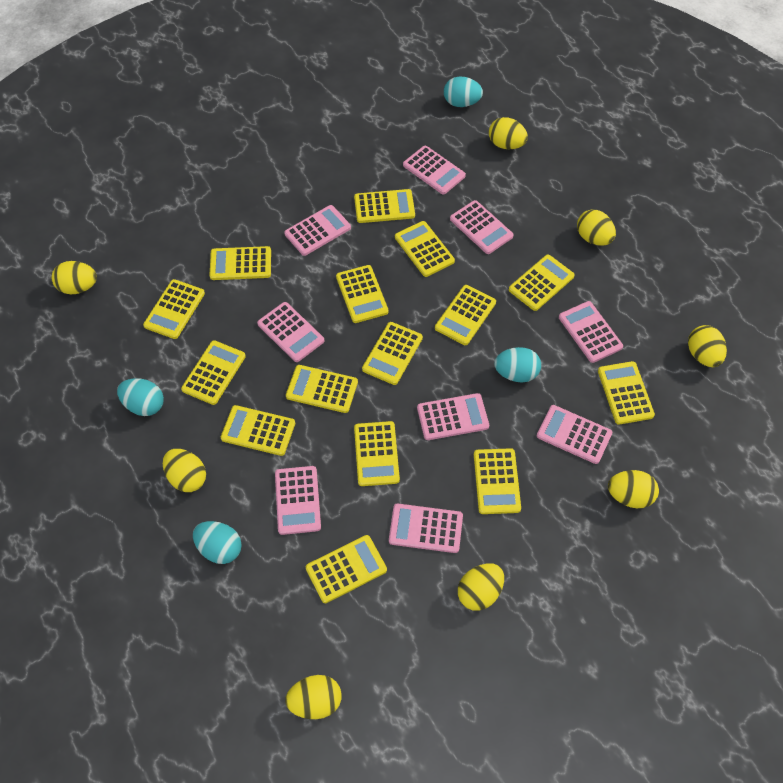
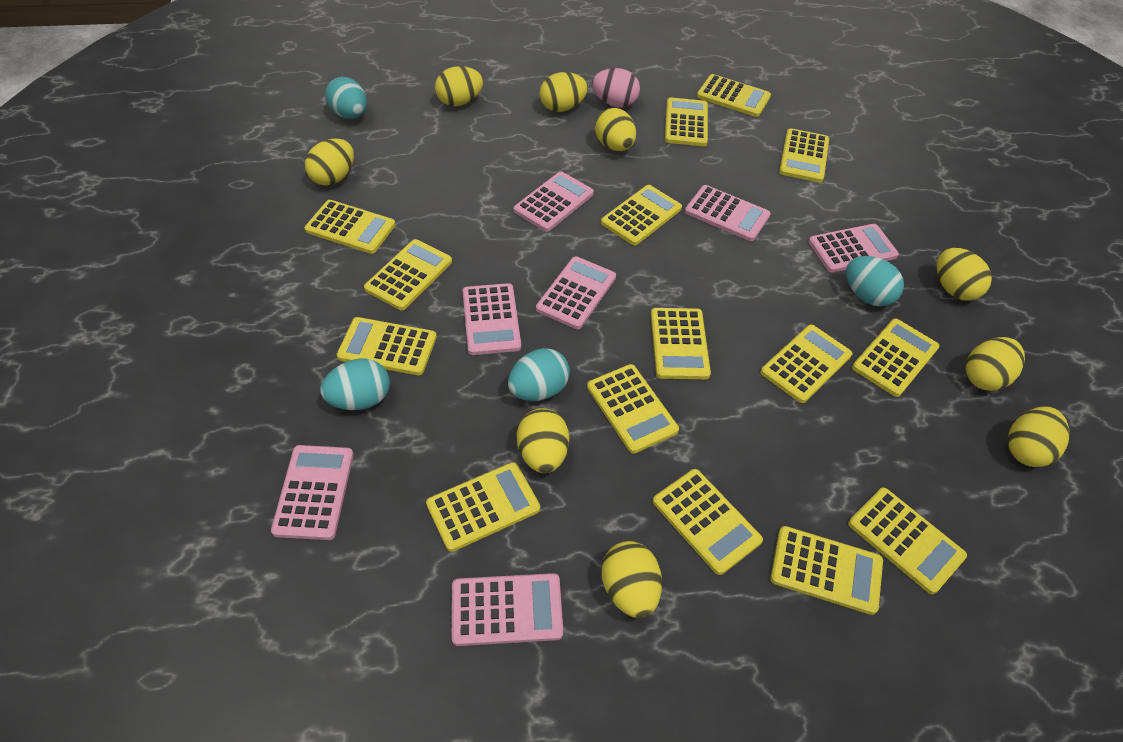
pink calculator: 9 -> 7
pink egg: 0 -> 1
yellow egg: 8 -> 9

